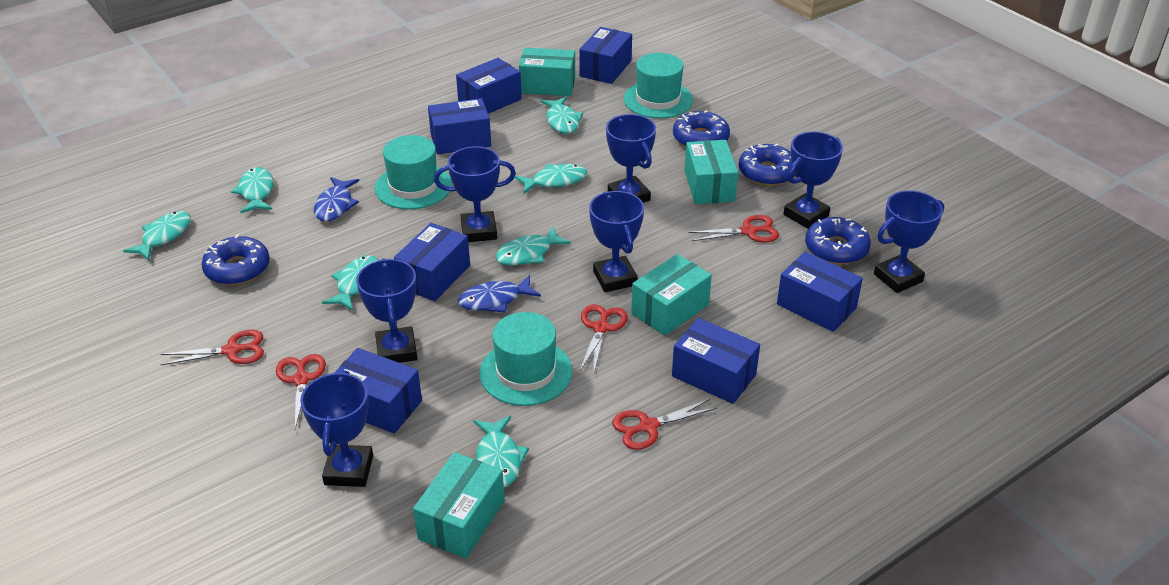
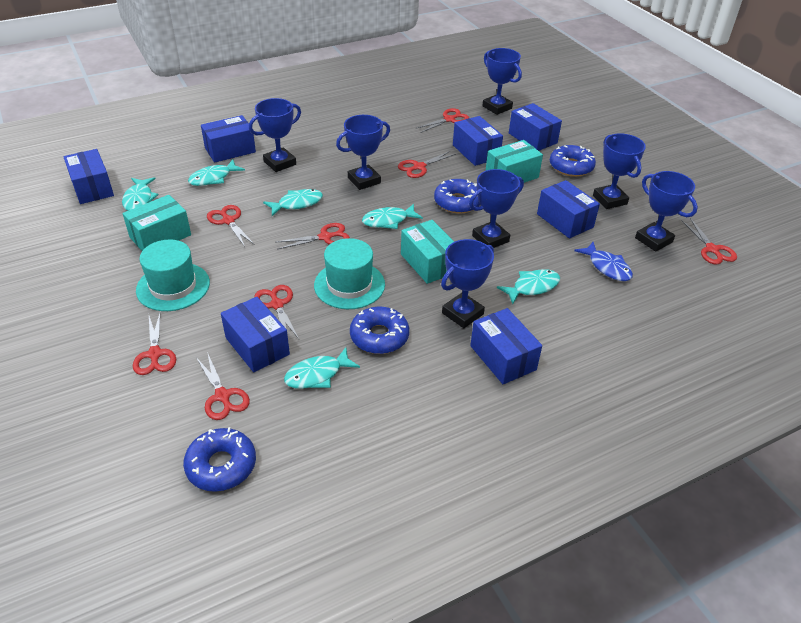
blue fish: 2 -> 1
red scissors: 5 -> 8
turquoise box: 4 -> 3
turquoise fish: 7 -> 6
turquoise hat: 3 -> 2

